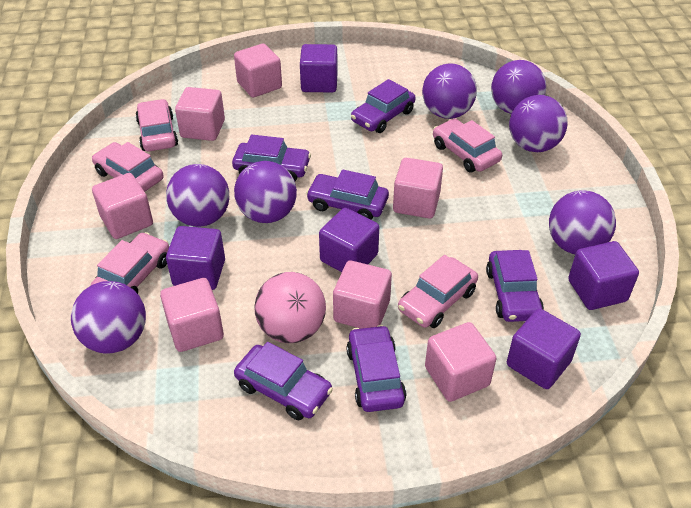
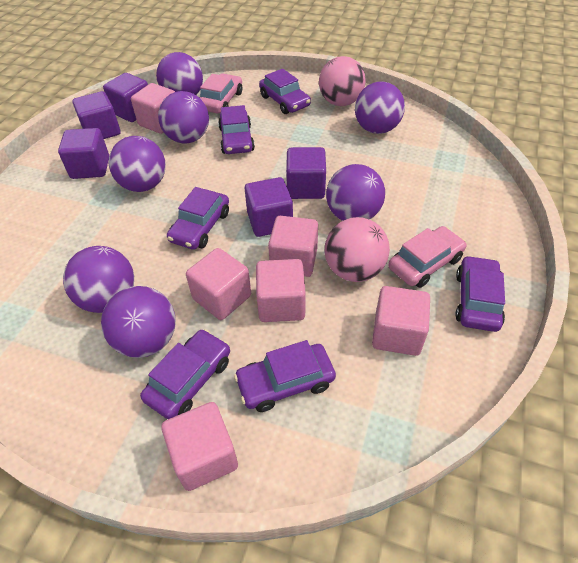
pink ball: 1 -> 2
pink car: 5 -> 2
pink cube: 7 -> 6

